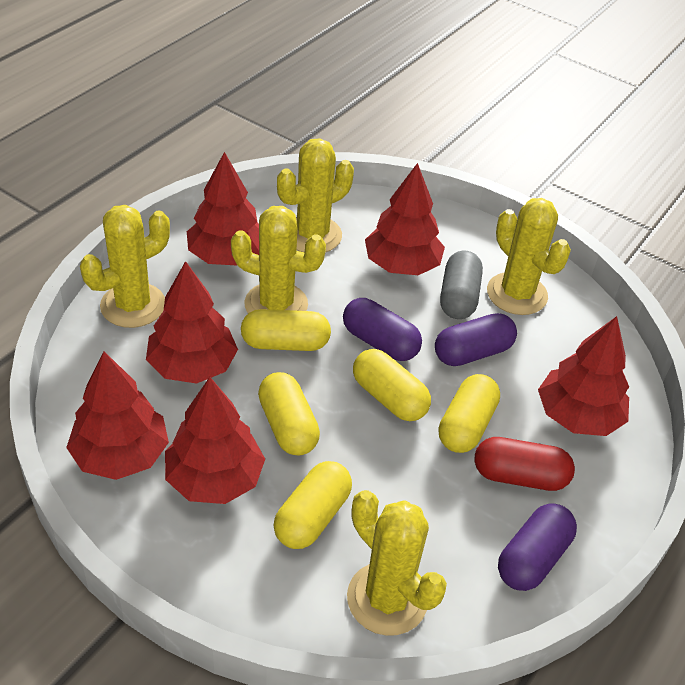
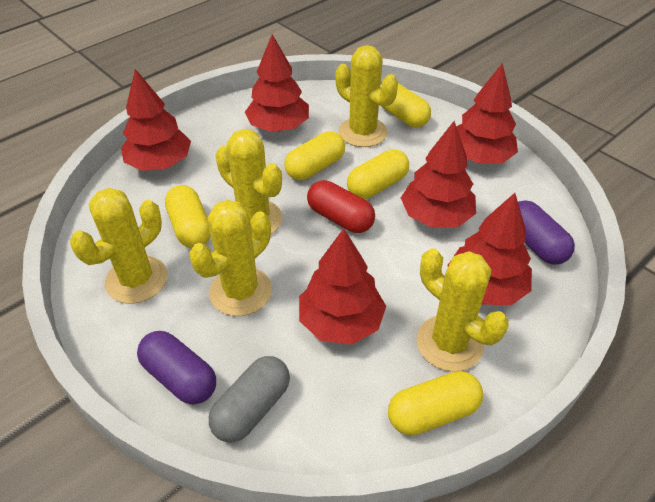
purple capsule: 3 -> 2

